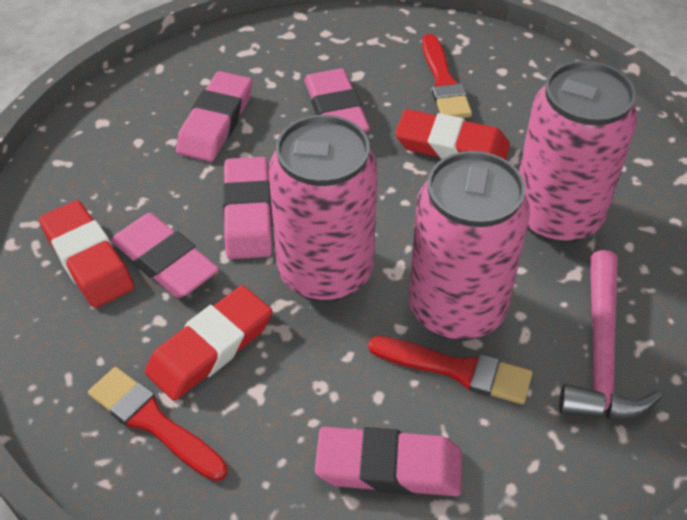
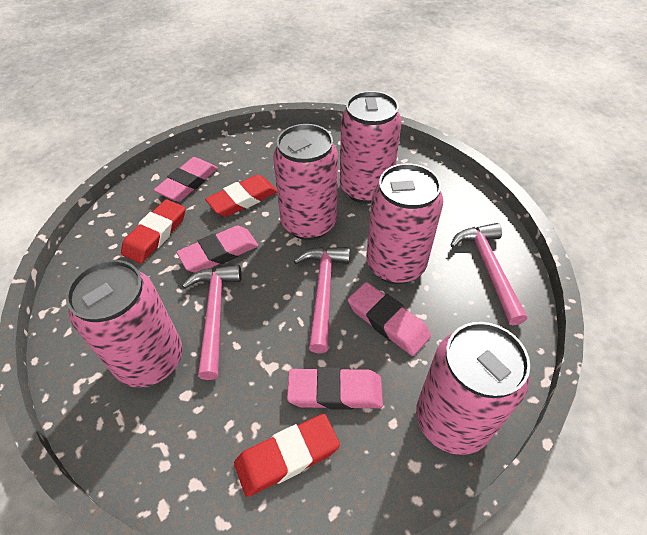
pink can: 3 -> 5
pink eraser: 5 -> 4
pink hammer: 1 -> 3
red brush: 3 -> 0

